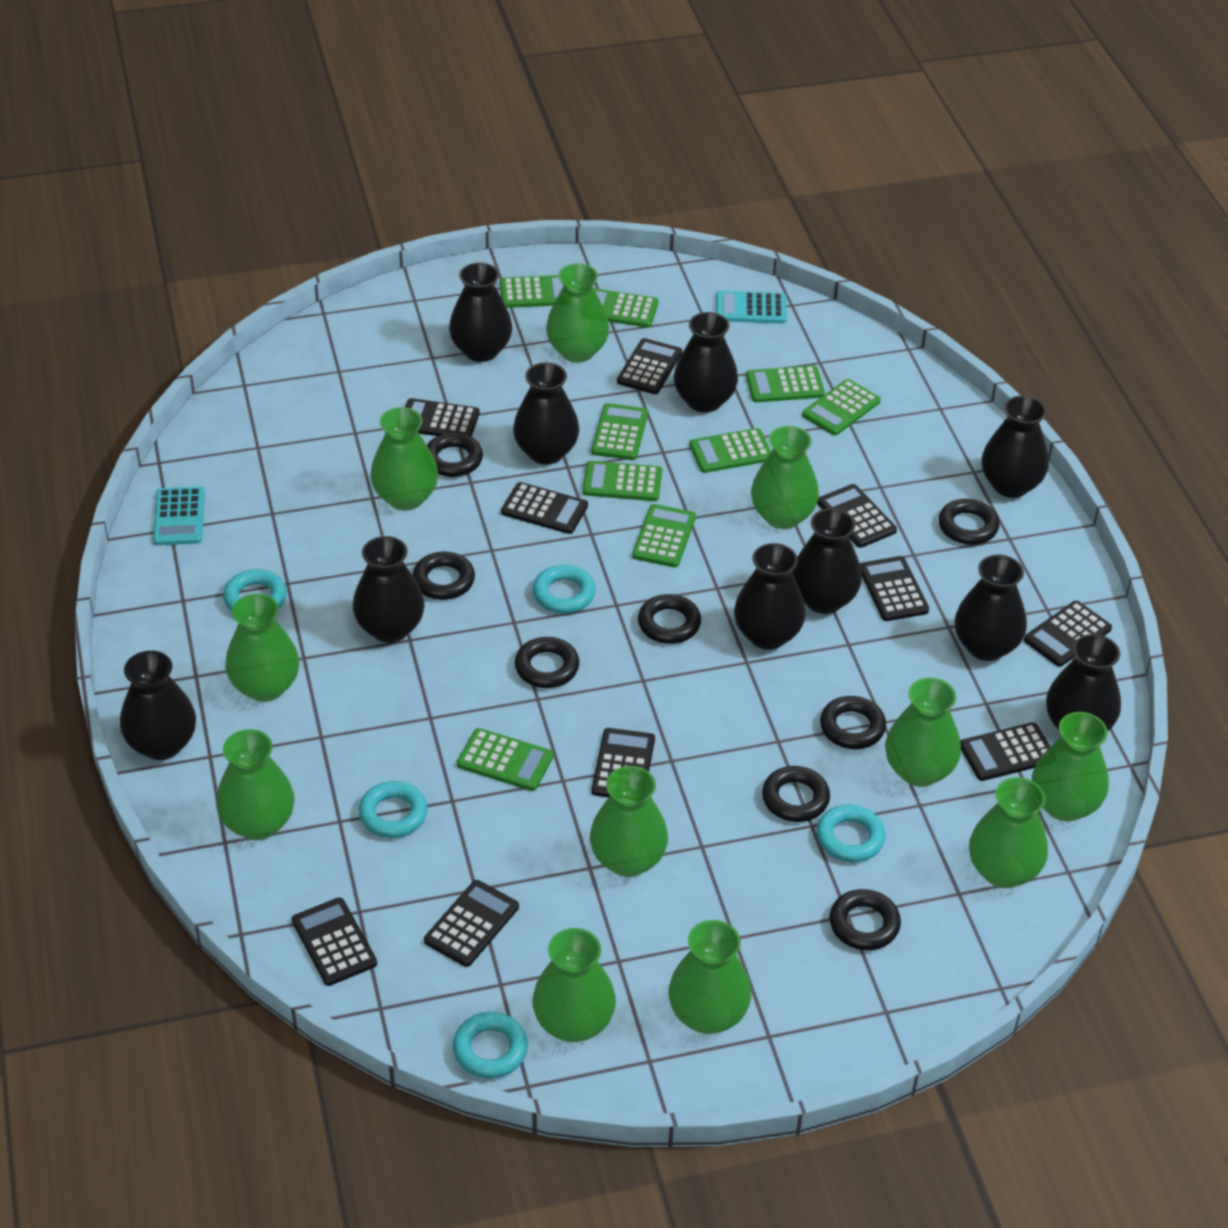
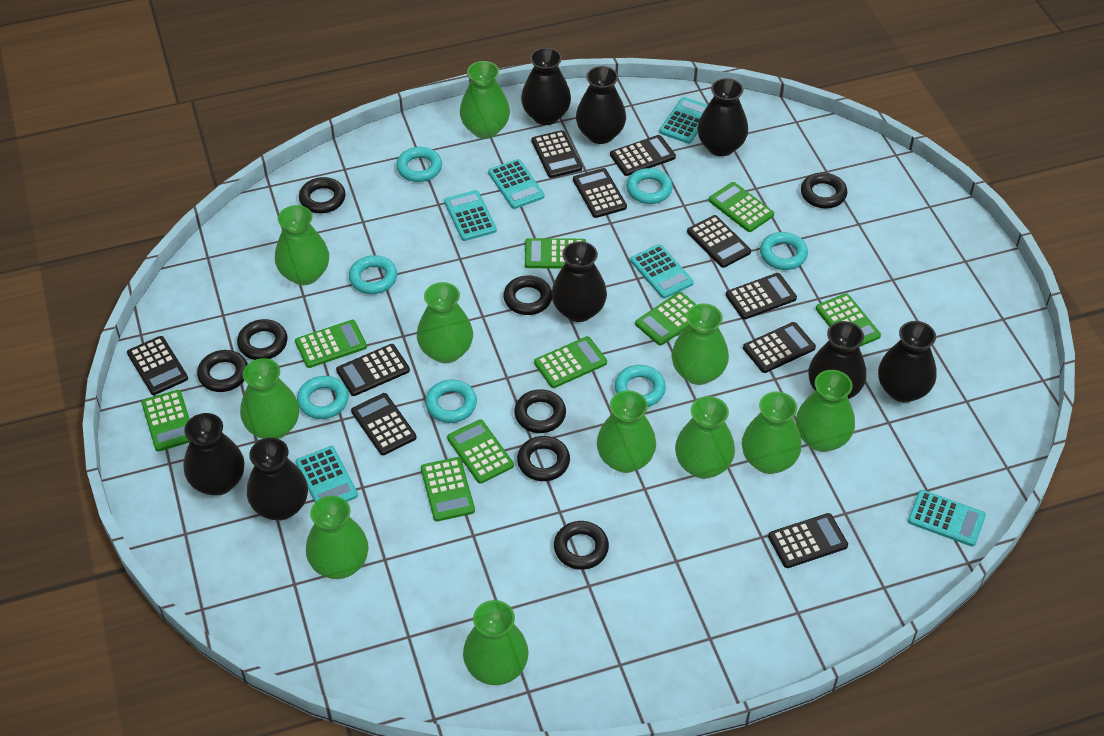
black vase: 10 -> 8
turquoise calculator: 2 -> 6
turquoise ring: 5 -> 7

